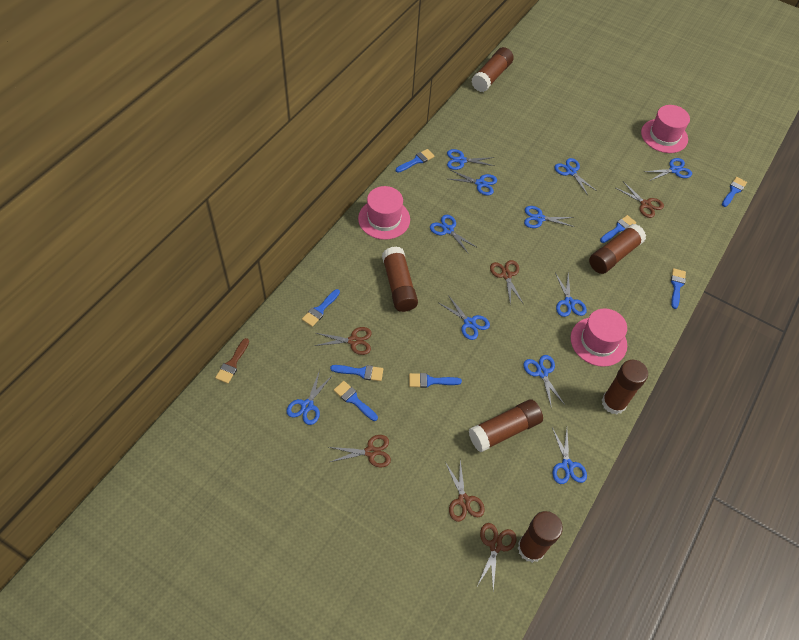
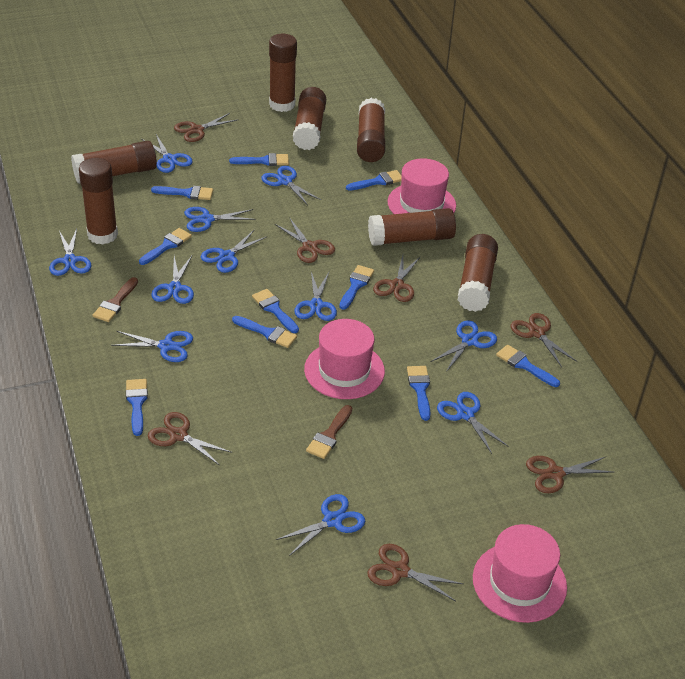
blue brush: 8 -> 10
brown brush: 1 -> 2
brown glue stick: 6 -> 7
brown scissors: 6 -> 7

